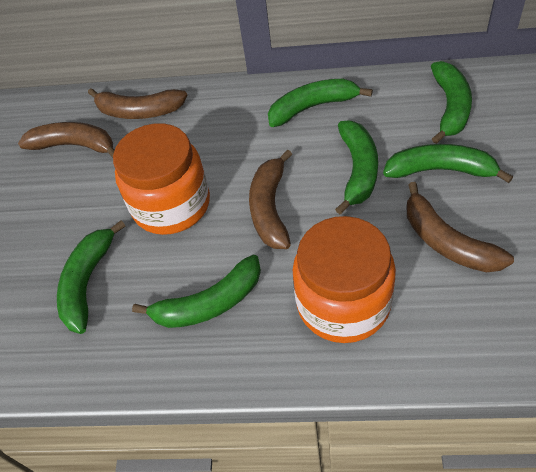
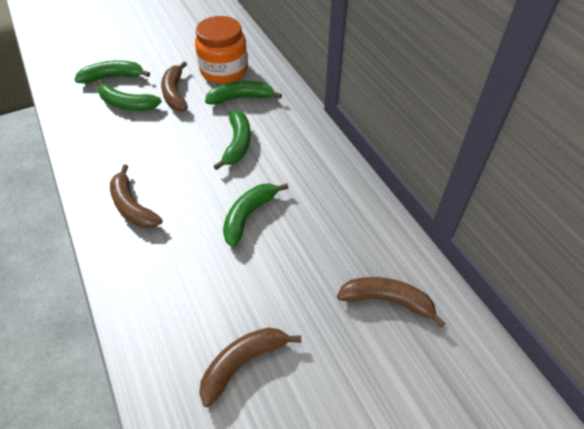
green banana: 6 -> 5
orange jar: 2 -> 1

